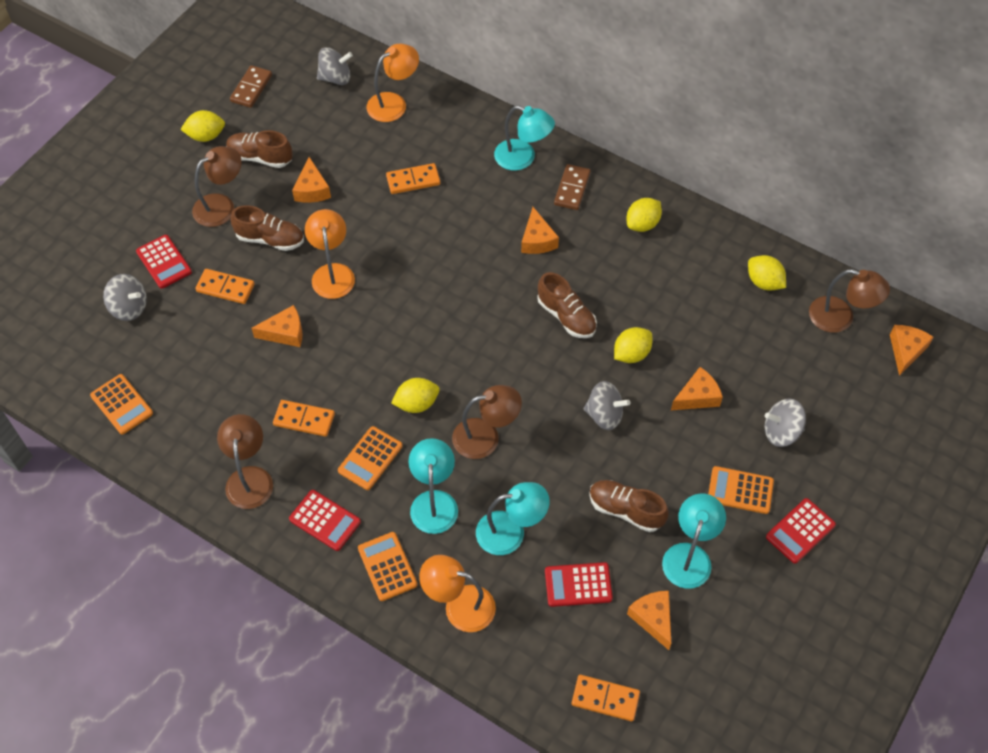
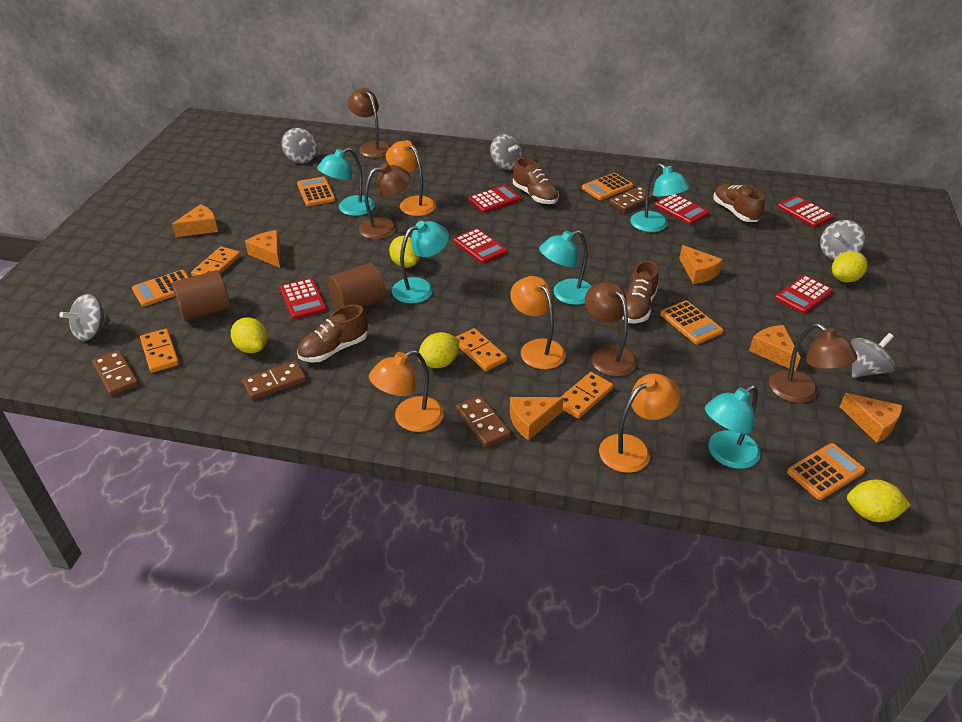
brown cylinder: 0 -> 2
brown domino: 2 -> 4
grey spinning top: 4 -> 5
orange calculator: 4 -> 5
orange lamp: 3 -> 4
red calculator: 4 -> 6
turquoise lamp: 4 -> 5

